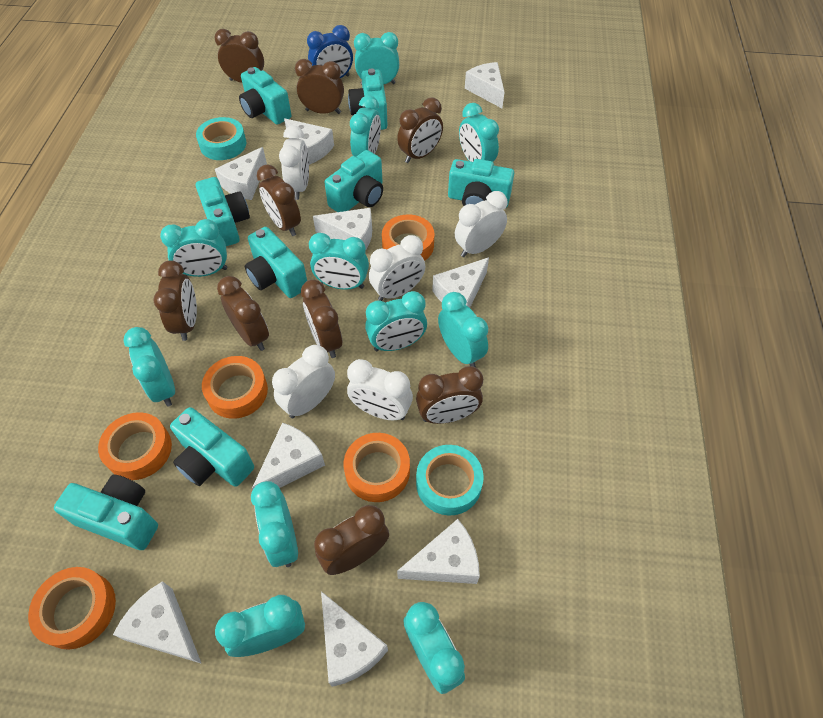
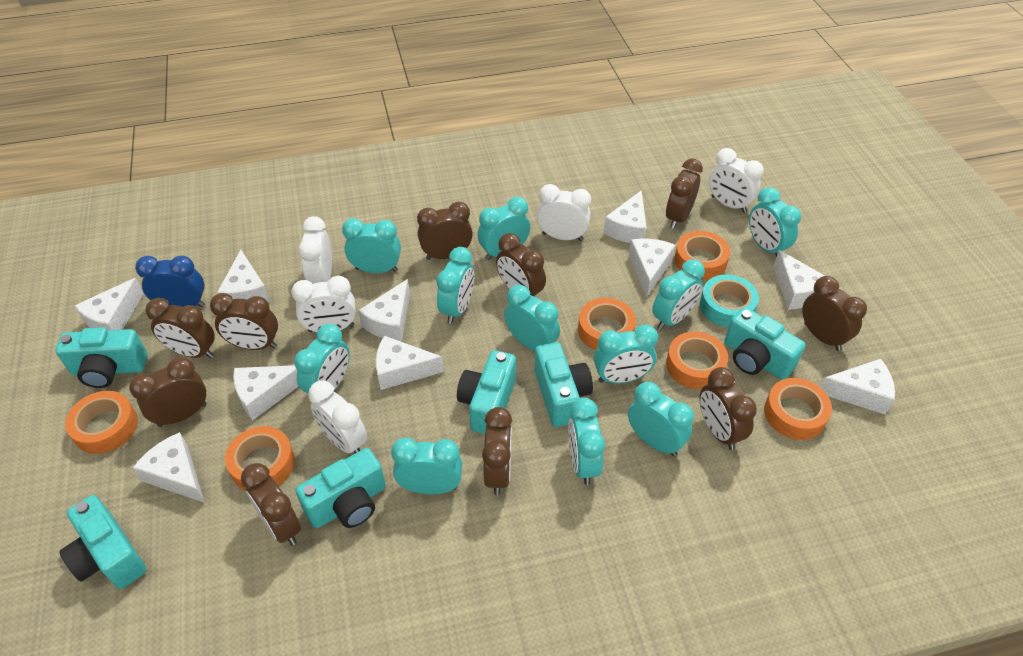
brown clock: 9 -> 10
orange tape: 5 -> 6
turquoise camera: 8 -> 6
turquoise tape: 2 -> 1
white cheese: 9 -> 10

